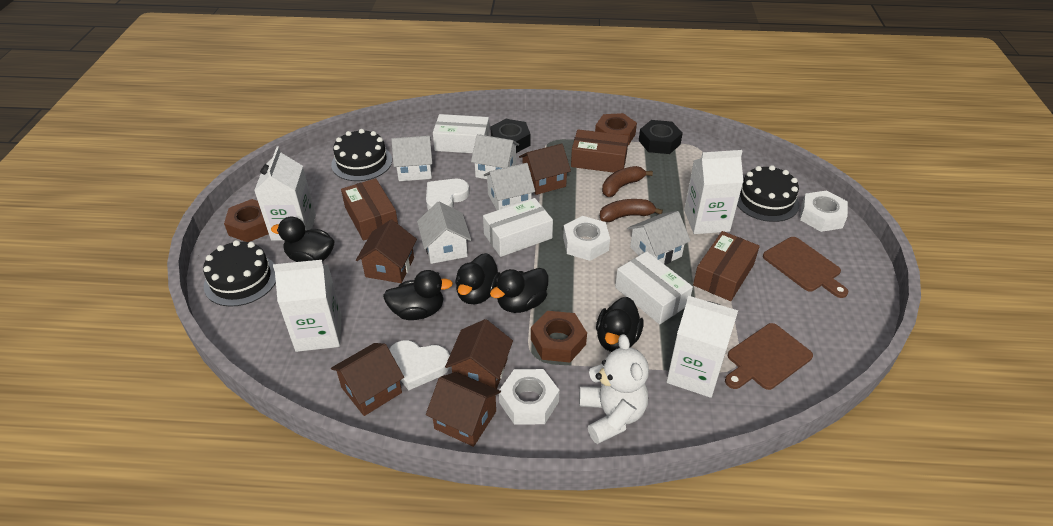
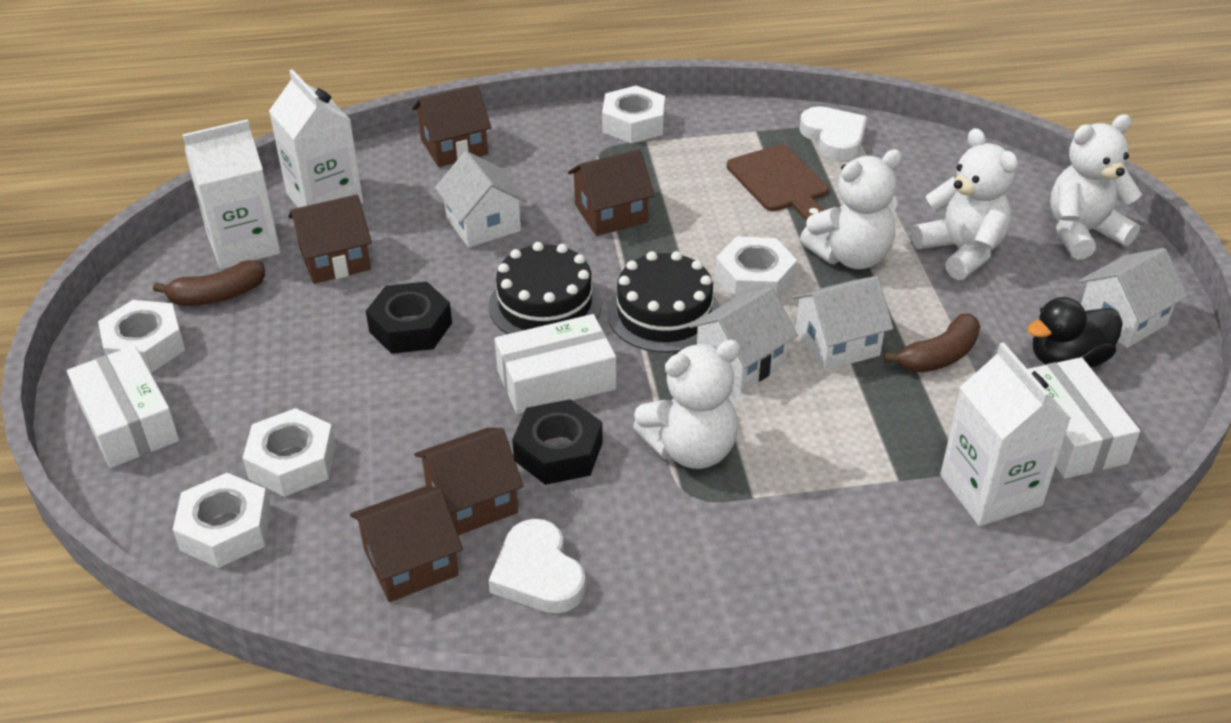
black cake: 3 -> 2
black duck: 5 -> 1
brown box: 3 -> 0
brown cutting board: 2 -> 1
brown nut: 3 -> 0
white carton: 4 -> 3
white house: 5 -> 4
white nut: 3 -> 5
white teddy bear: 1 -> 4

